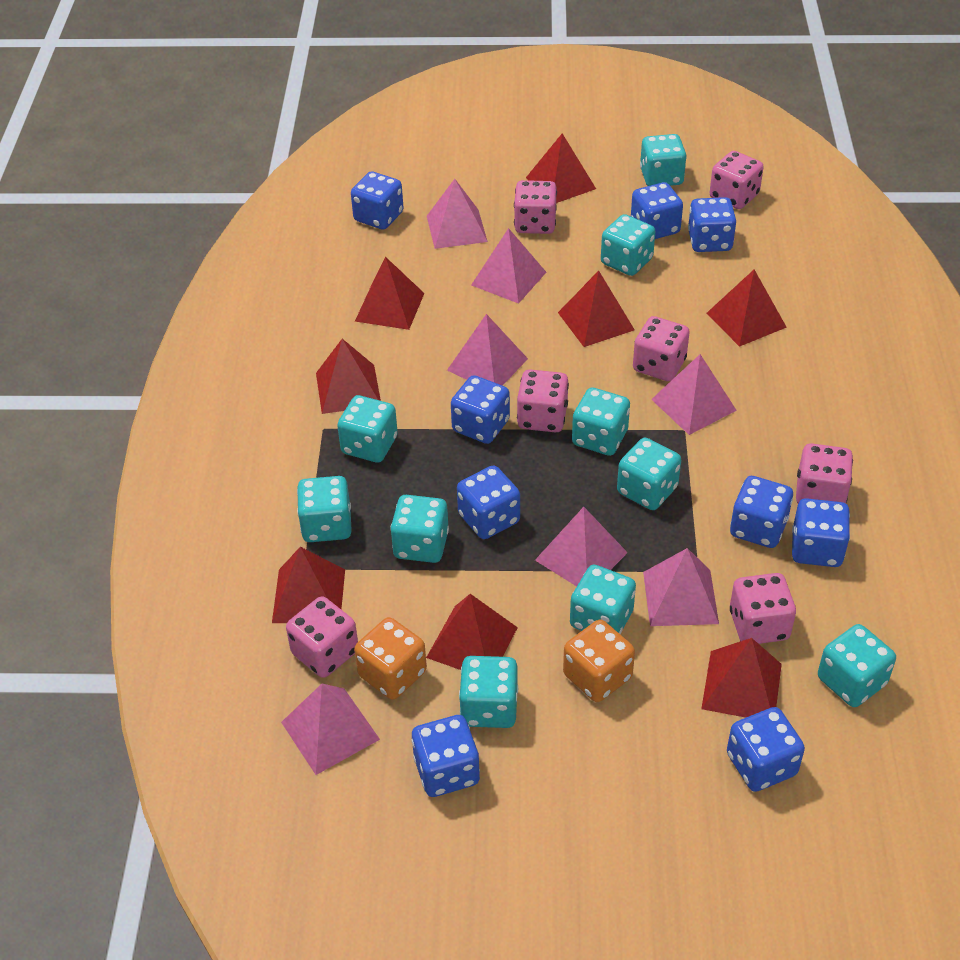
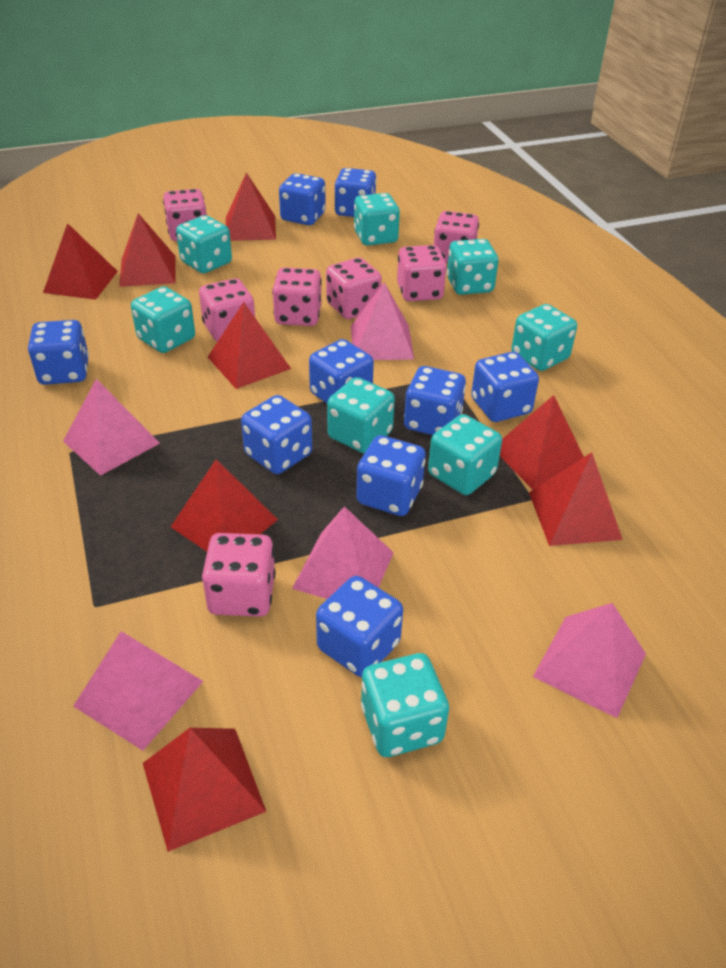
orange dice: 2 -> 0
pink pyramid: 7 -> 5
turquoise dice: 10 -> 8

